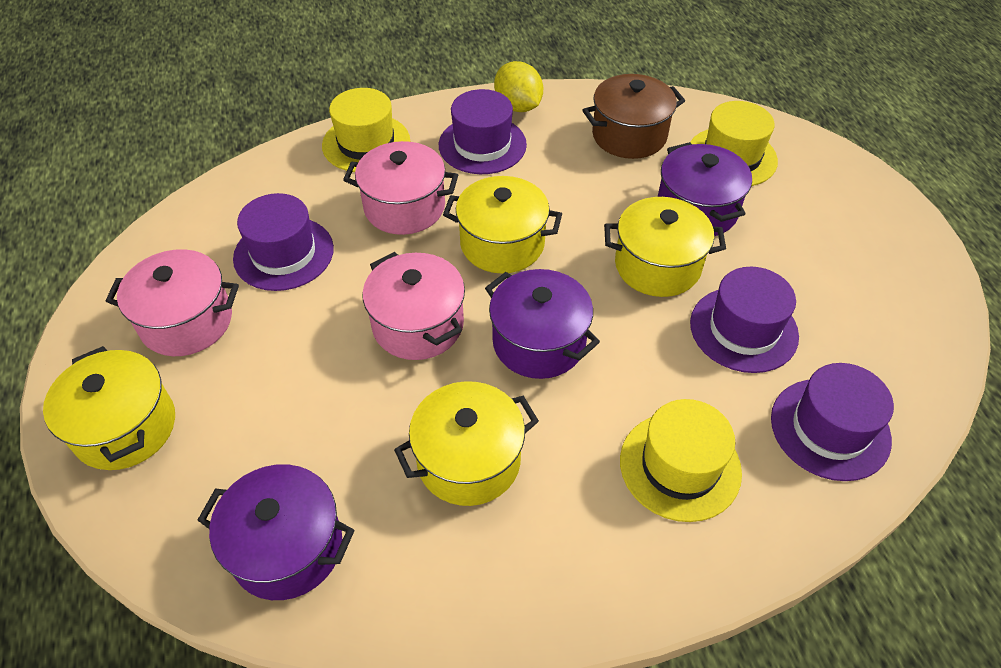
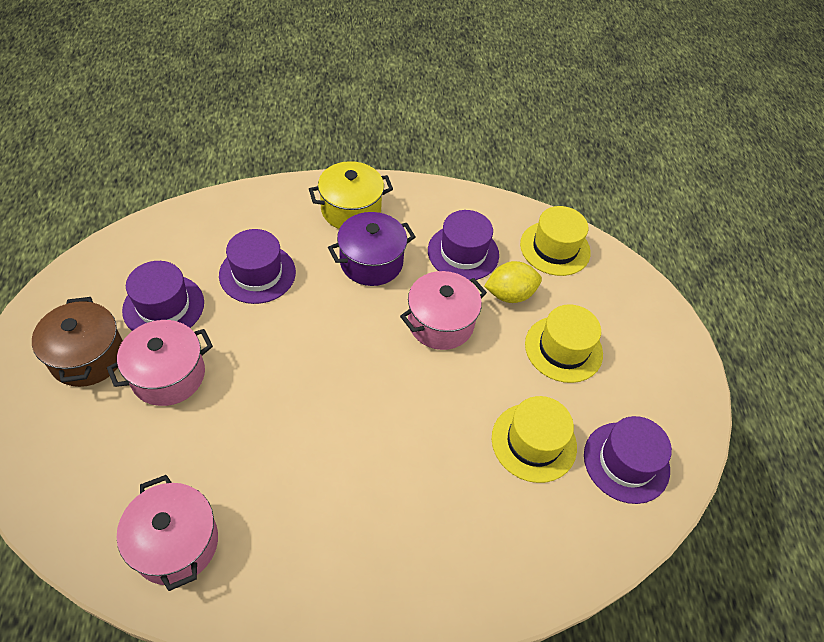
purple pot: 3 -> 1
yellow pot: 4 -> 1

